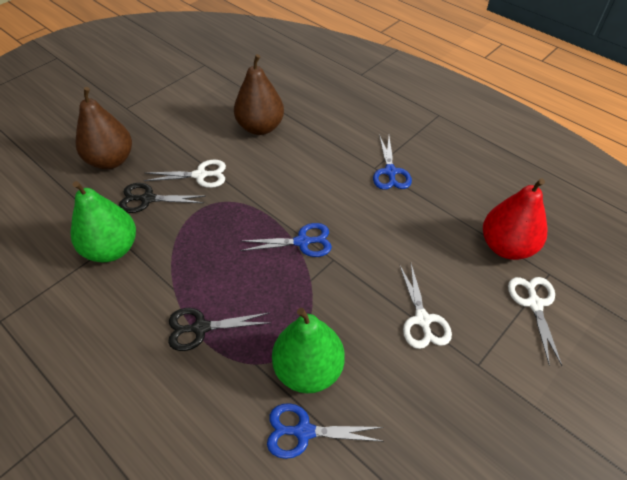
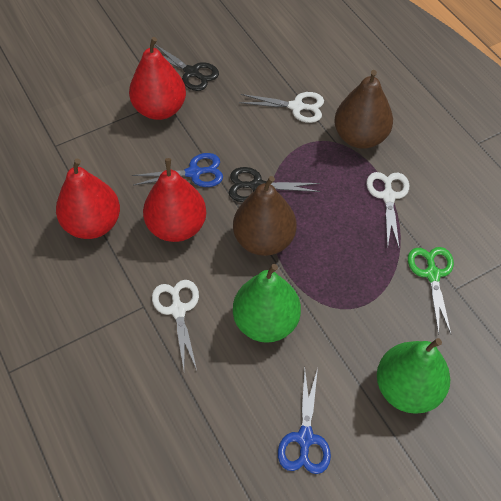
blue scissors: 3 -> 2
green scissors: 0 -> 1
red pear: 1 -> 3

